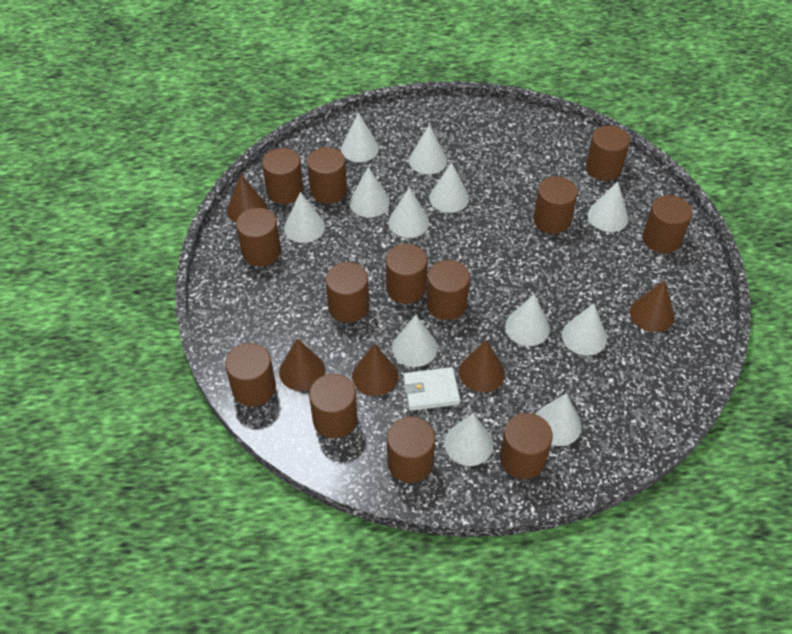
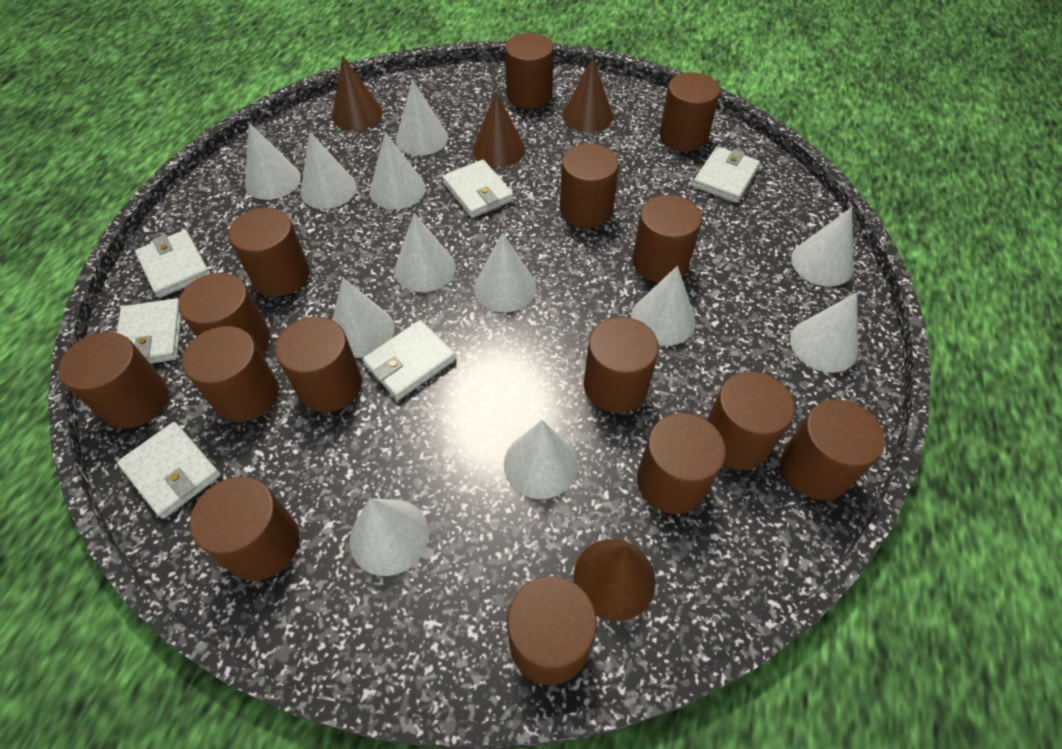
brown cone: 5 -> 4
brown cylinder: 13 -> 15
white wallet: 1 -> 6

